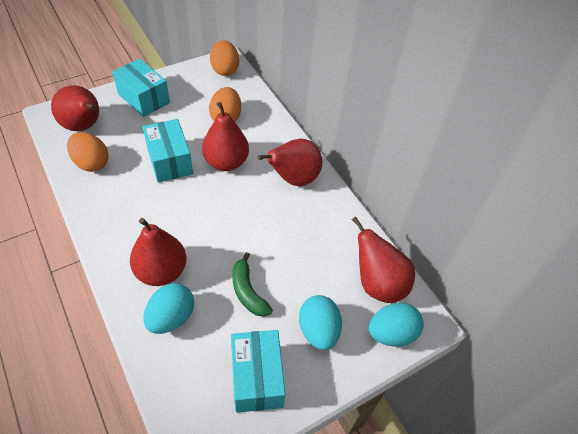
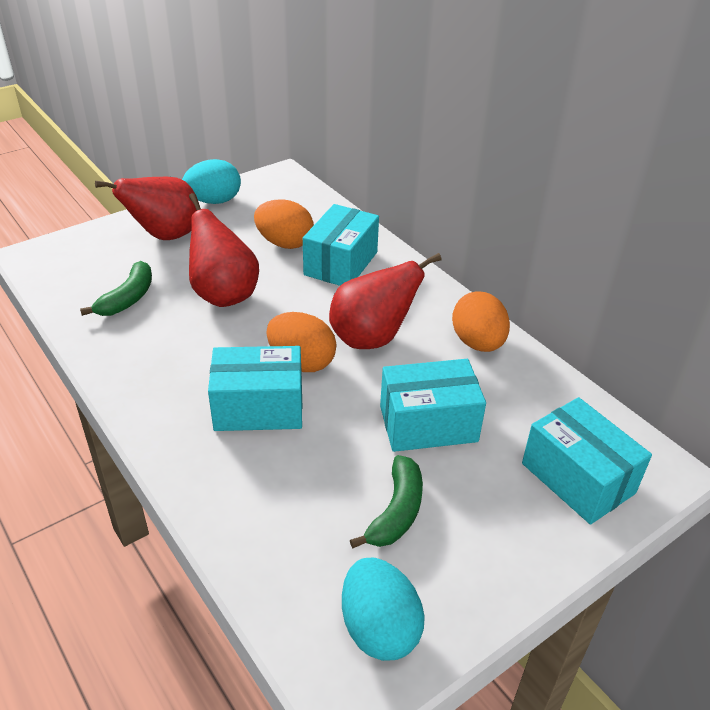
green banana: 1 -> 2
red pear: 5 -> 3
turquoise box: 3 -> 4
turquoise egg: 3 -> 2

